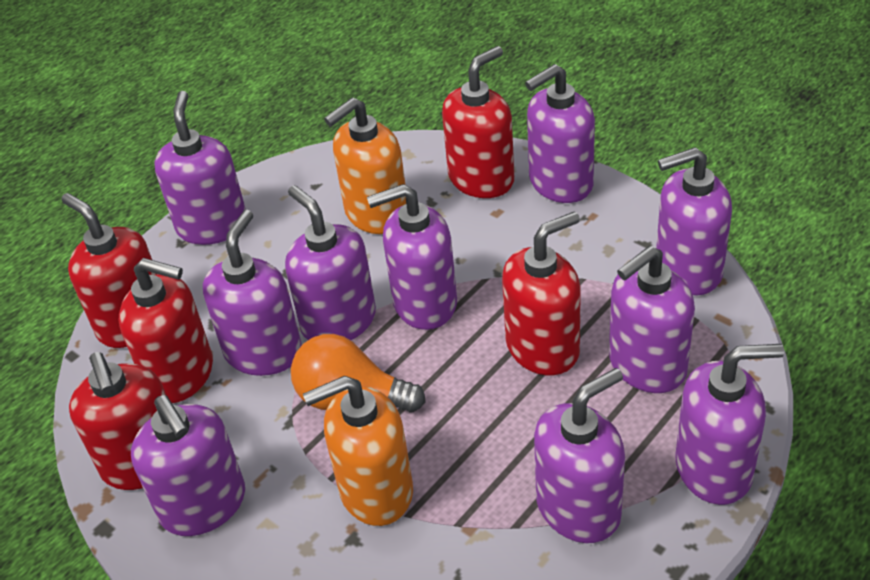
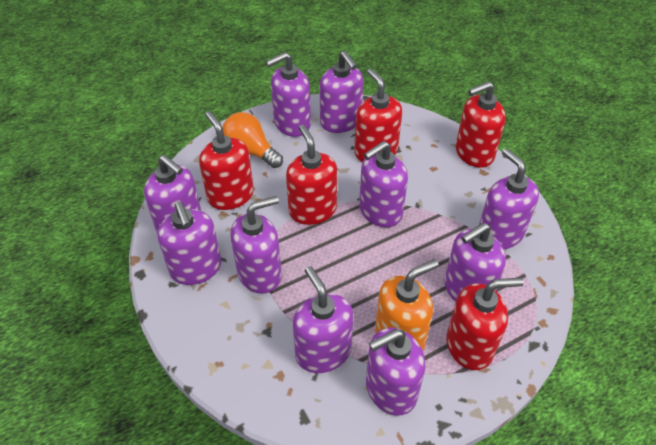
orange soap dispenser: 2 -> 1

